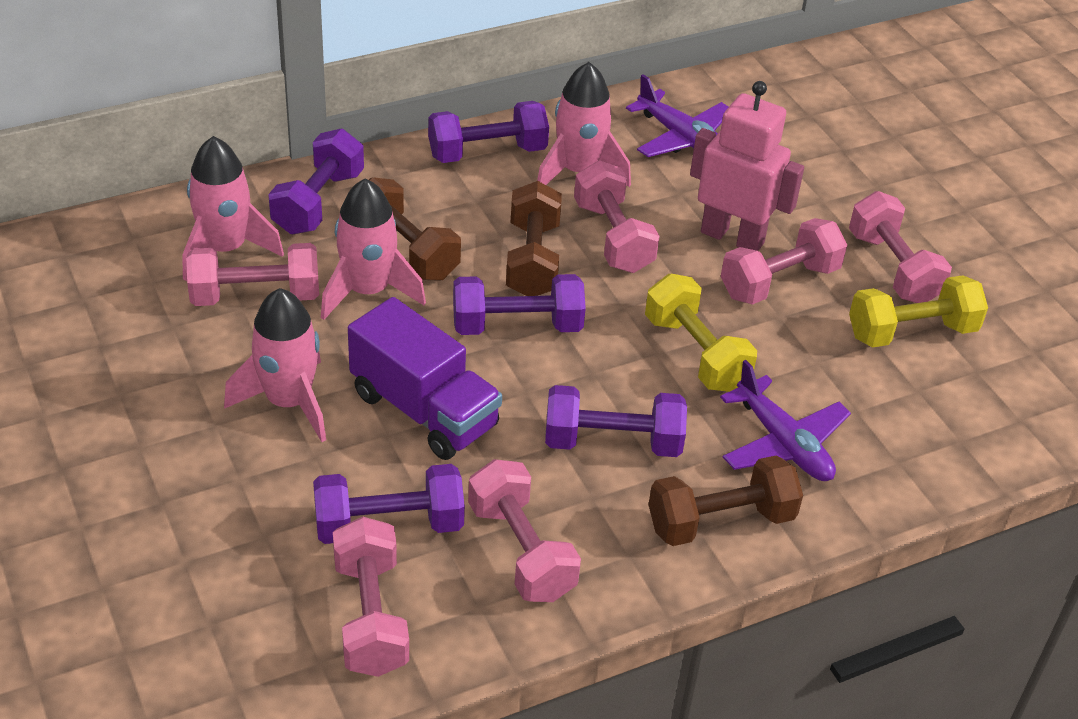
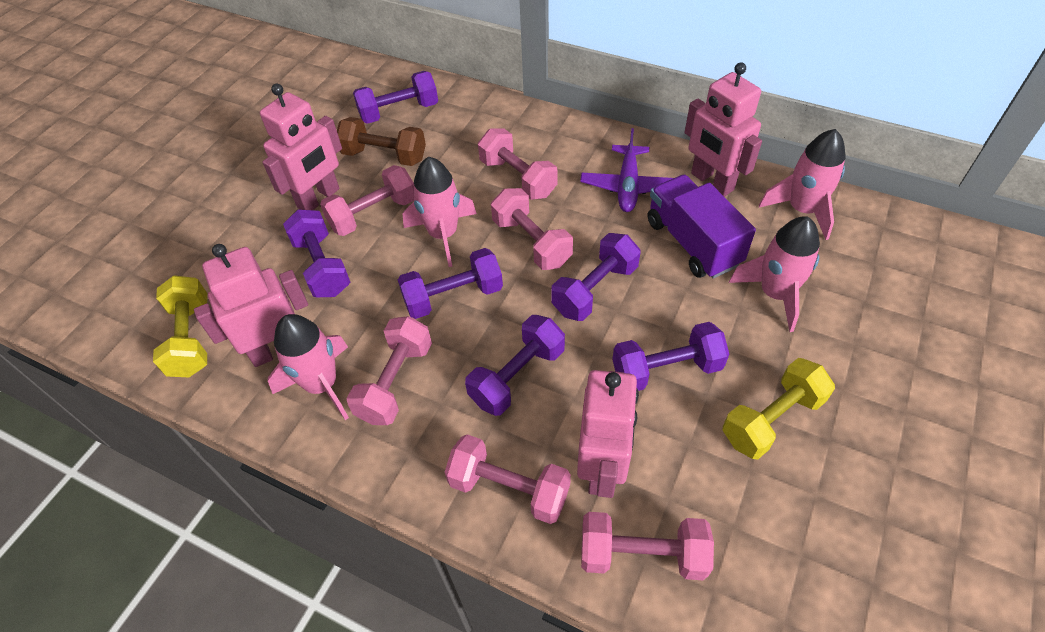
brown dumbbell: 3 -> 1
pink robot: 1 -> 4
purple dumbbell: 5 -> 6
purple plane: 2 -> 1

